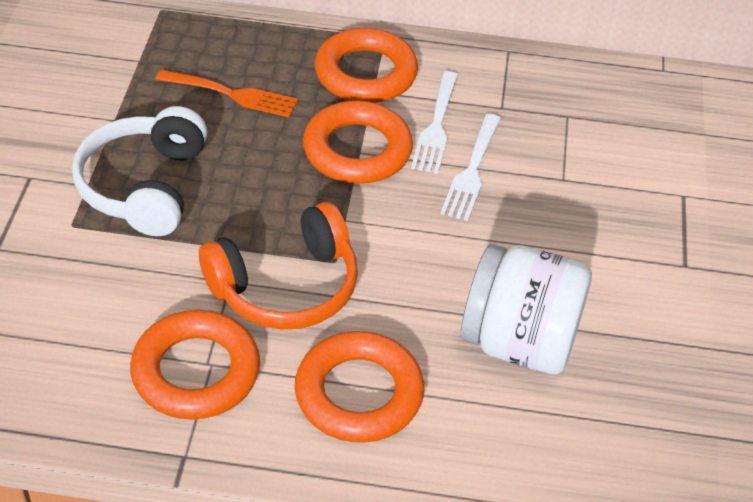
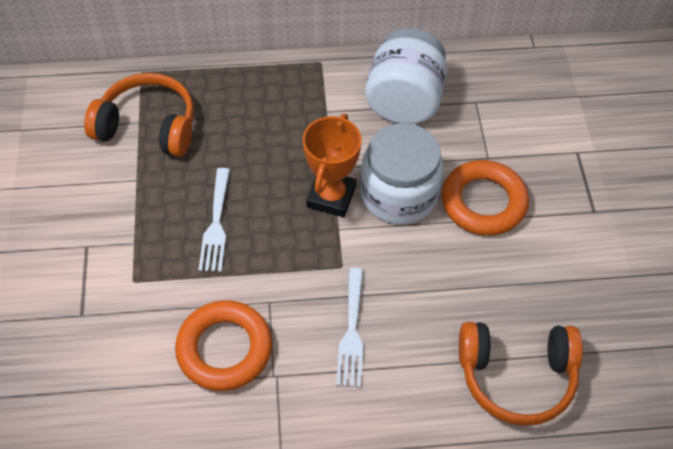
orange fork: 1 -> 0
orange headphones: 1 -> 2
orange ring: 4 -> 2
orange trophy: 0 -> 1
white headphones: 1 -> 0
white jar: 1 -> 2

